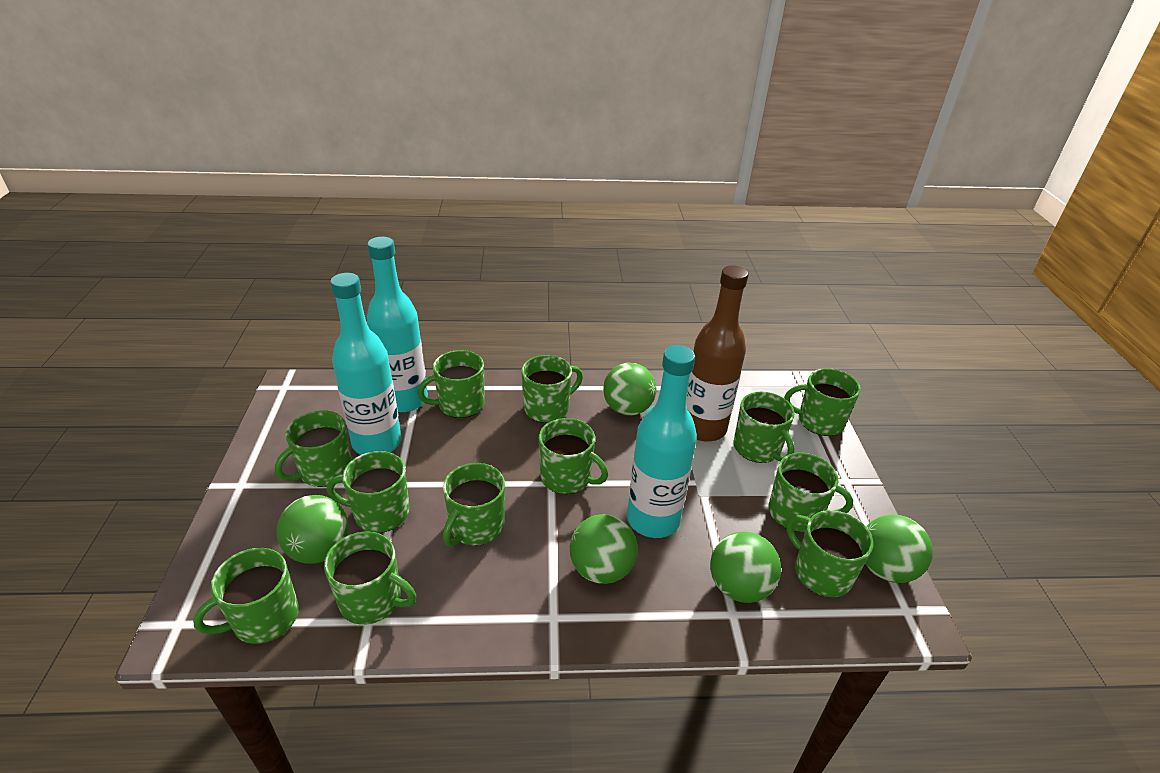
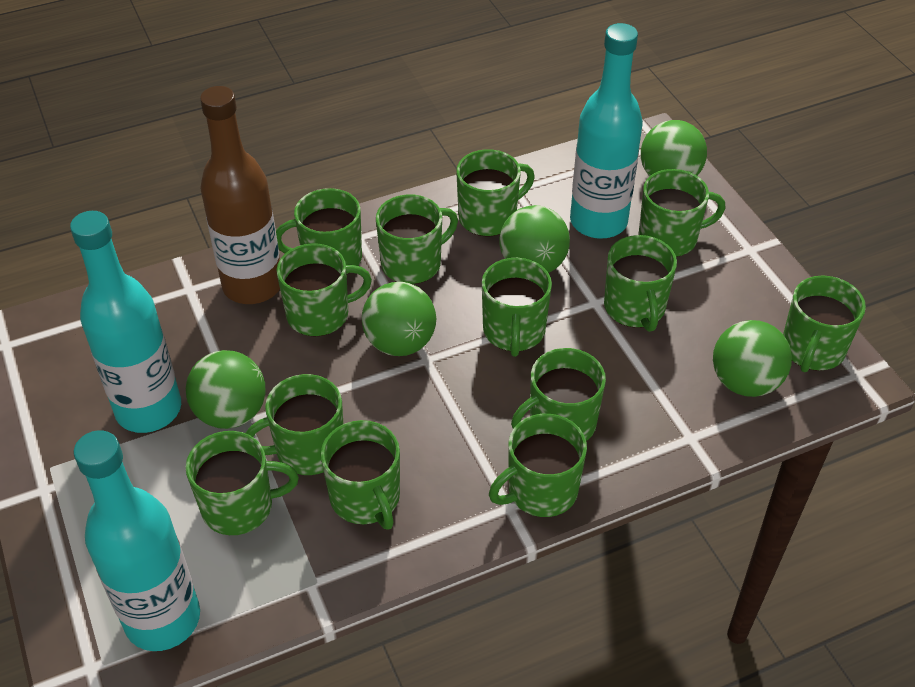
green mug: 12 -> 13

